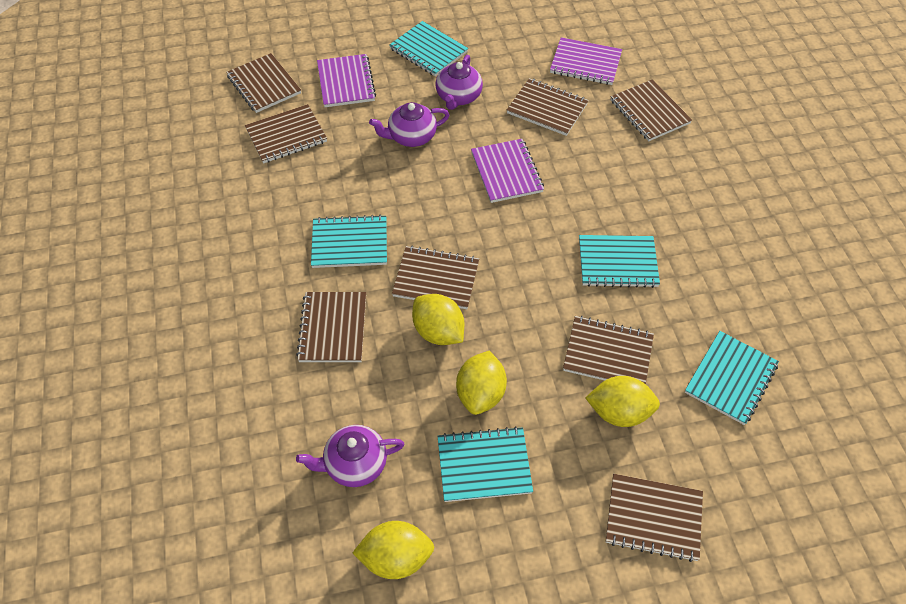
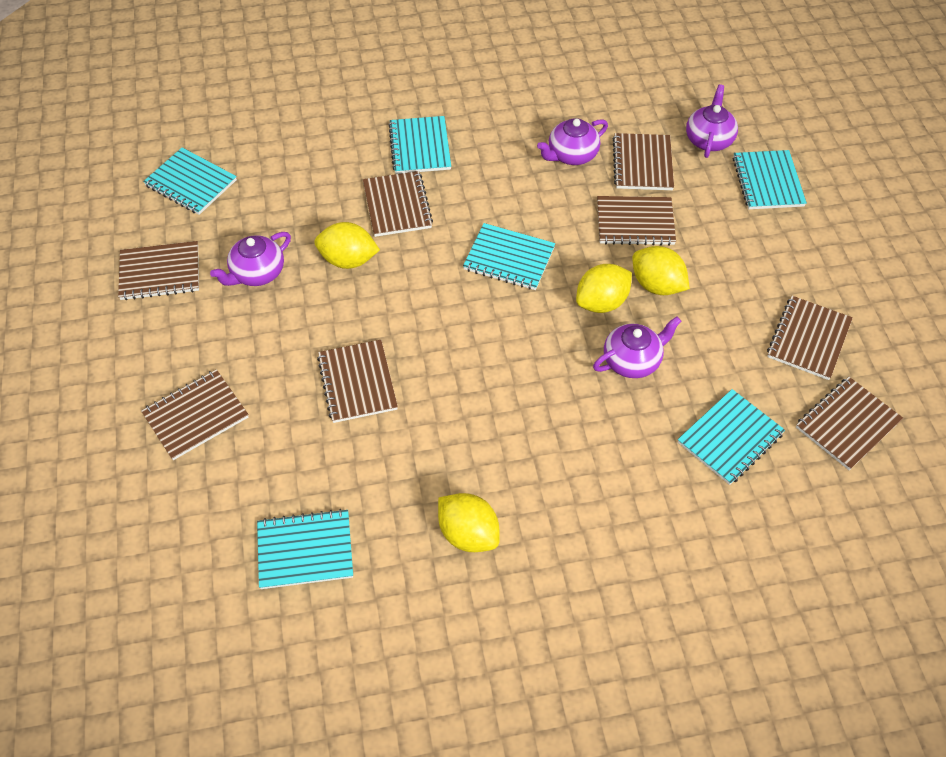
purple notebook: 3 -> 0
purple teapot: 3 -> 4
turquoise notebook: 5 -> 6

